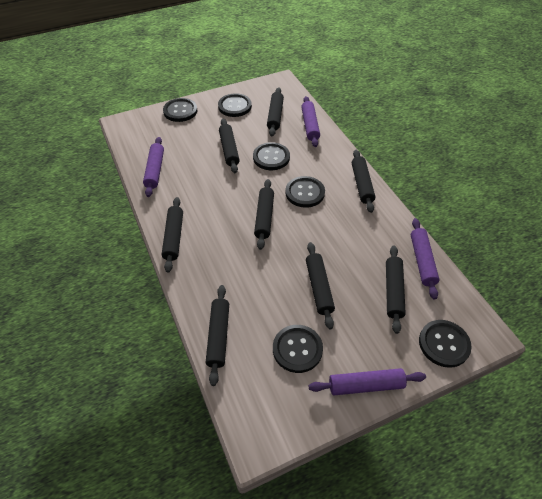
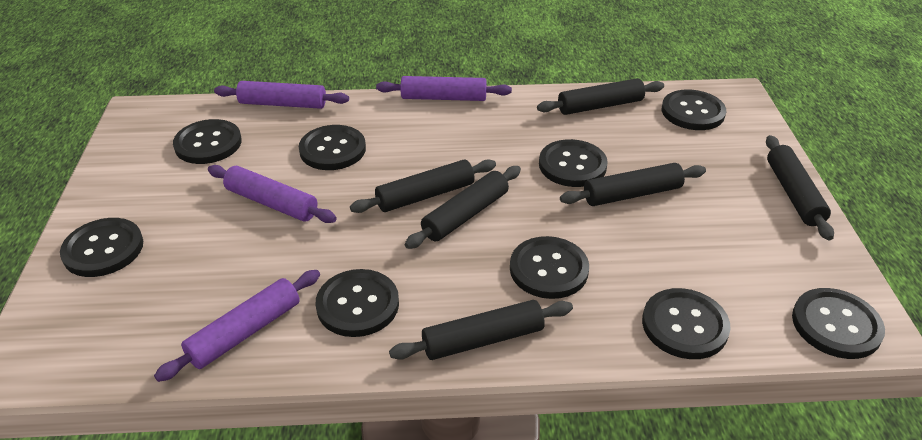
black button: 6 -> 9
black rolling pin: 8 -> 6

